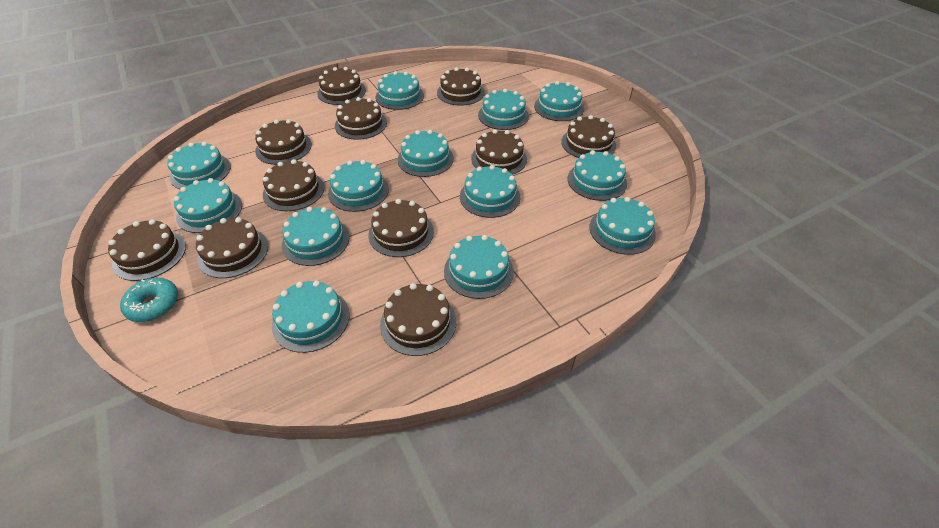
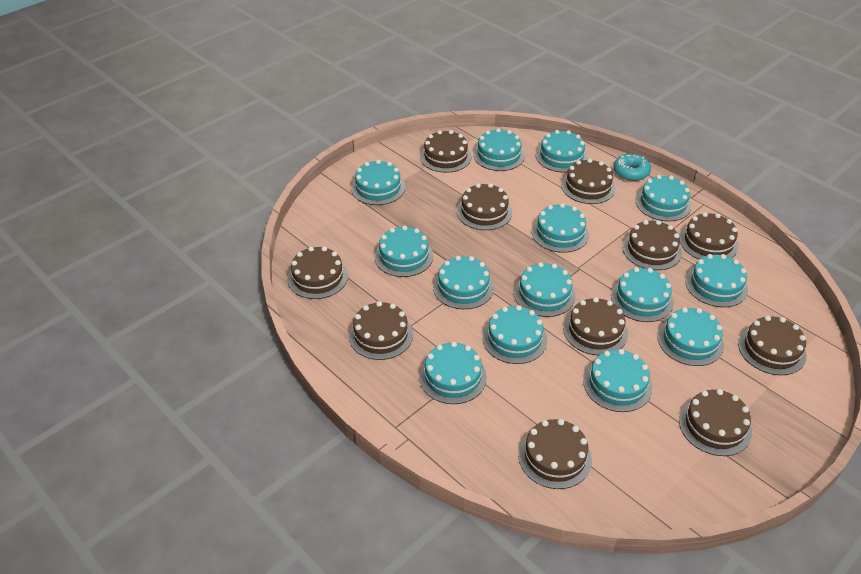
turquoise cake: 13 -> 14

